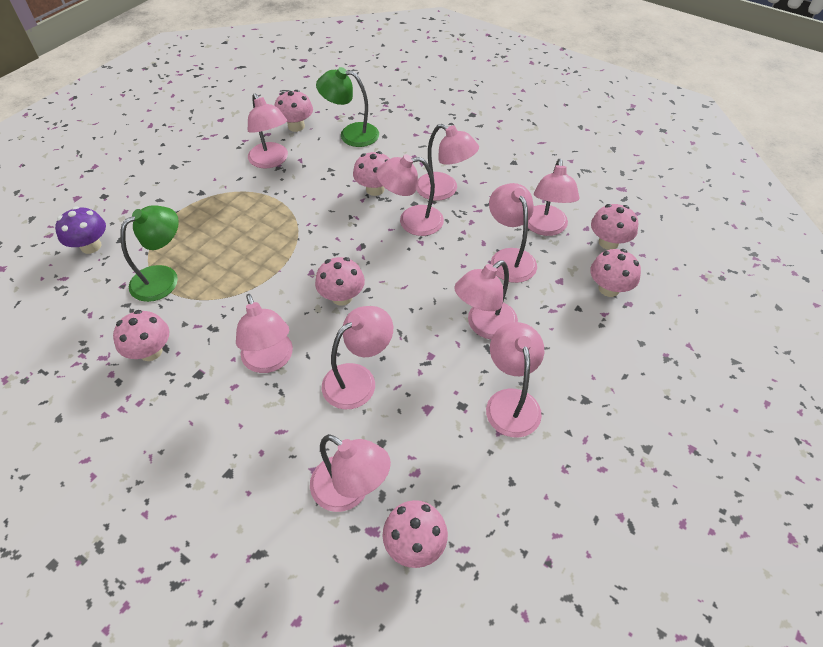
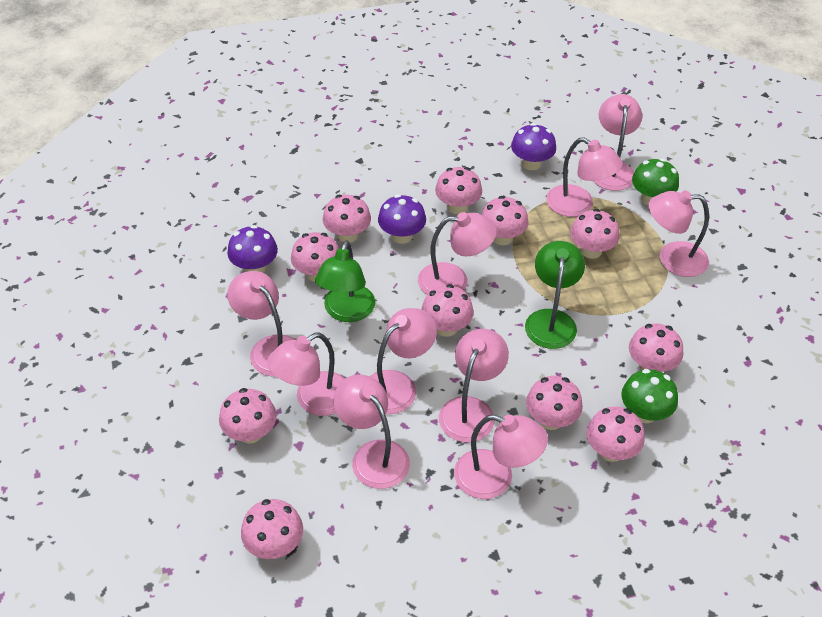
green mushroom: 0 -> 2
pink mushroom: 7 -> 11
purple mushroom: 1 -> 3

